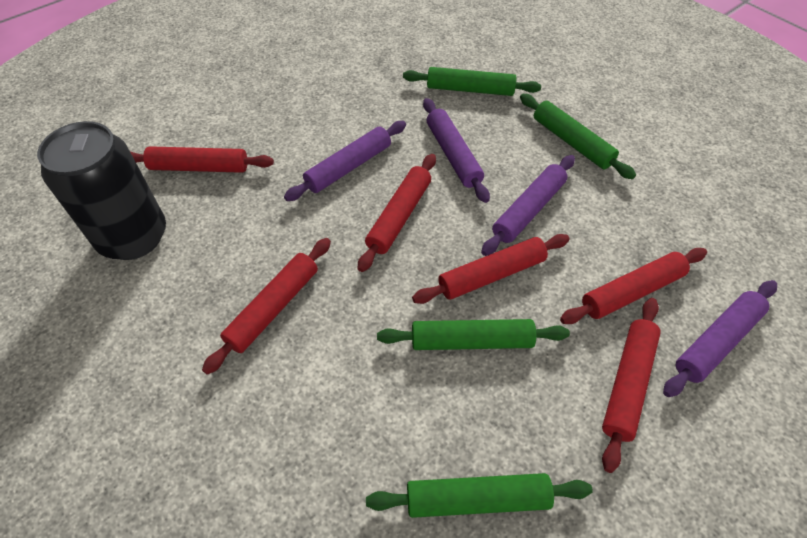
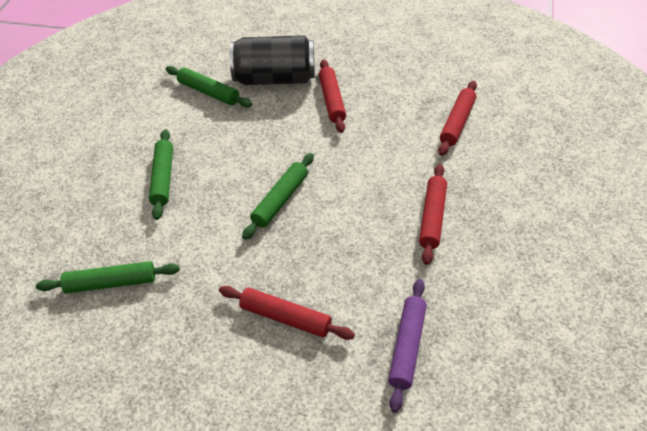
purple rolling pin: 4 -> 1
red rolling pin: 6 -> 4

